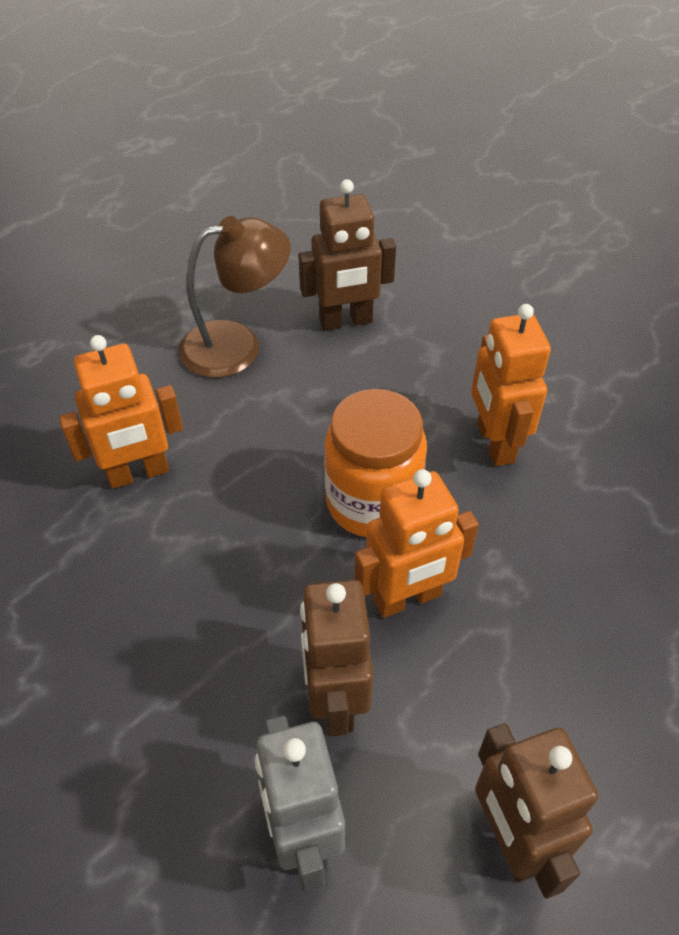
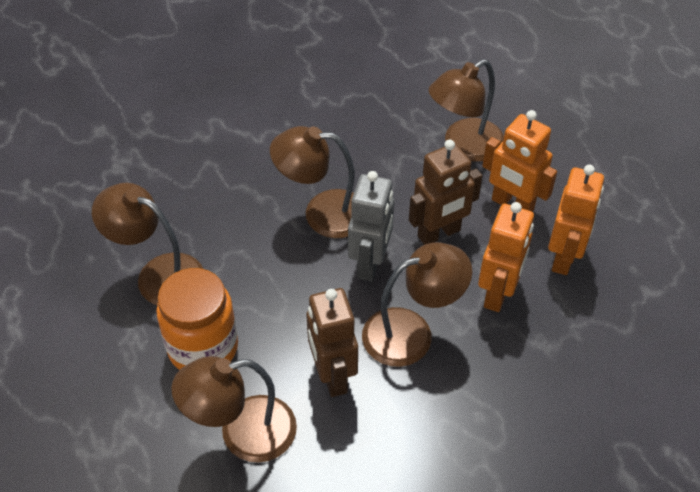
brown lamp: 1 -> 5
brown robot: 3 -> 2

